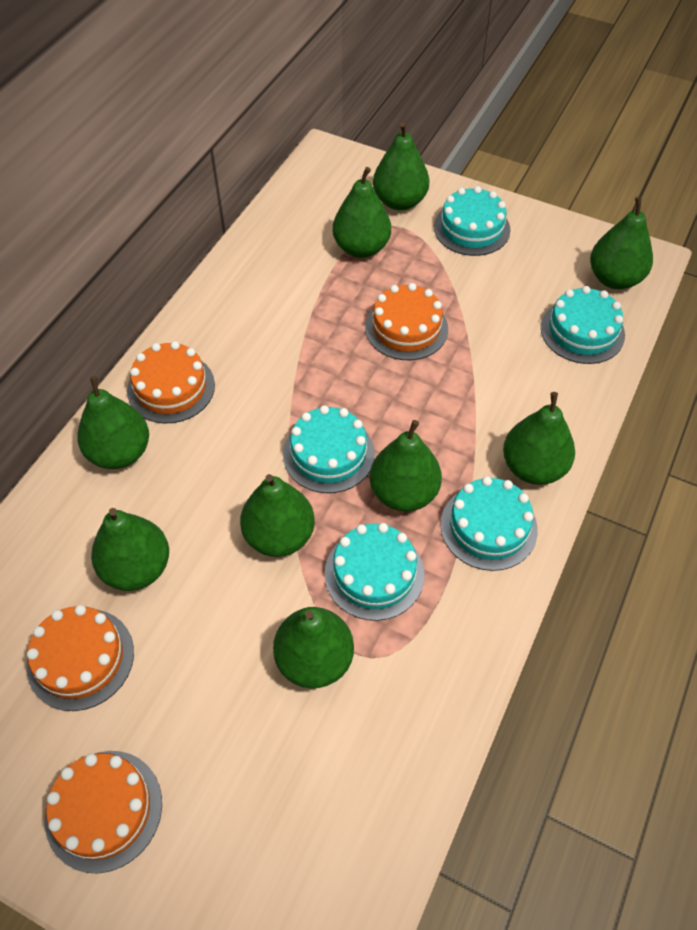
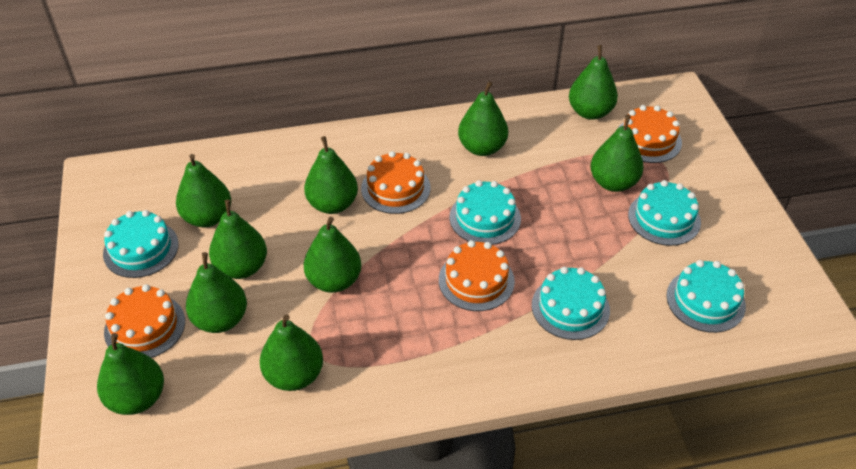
green pear: 9 -> 10

